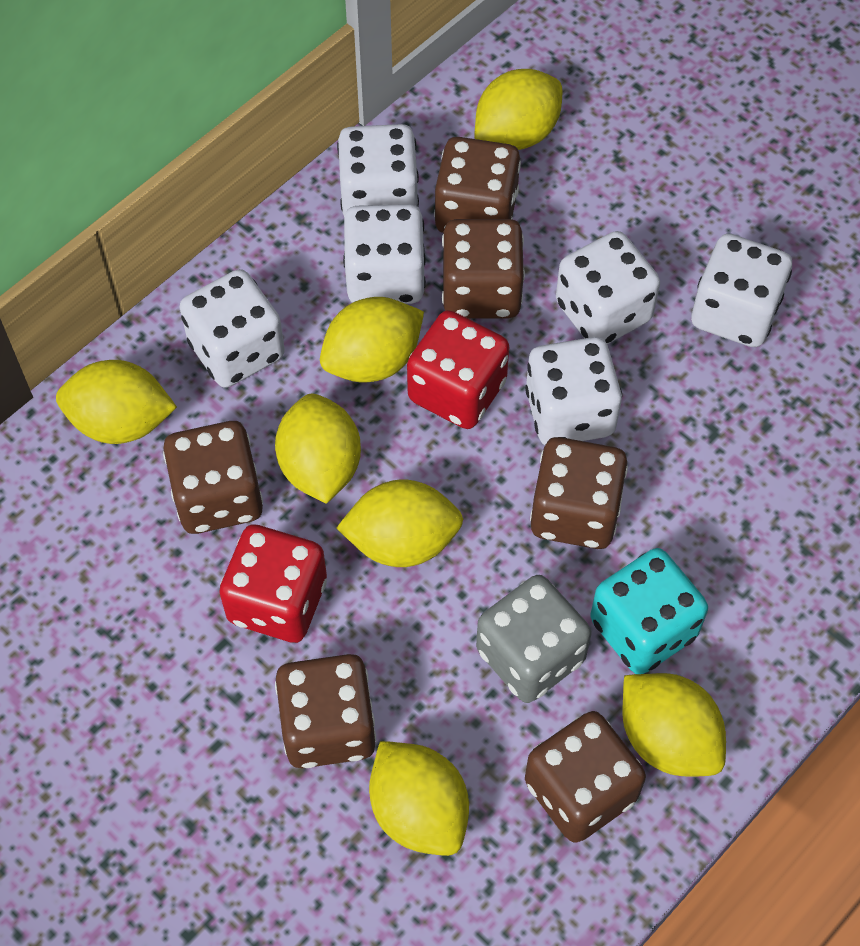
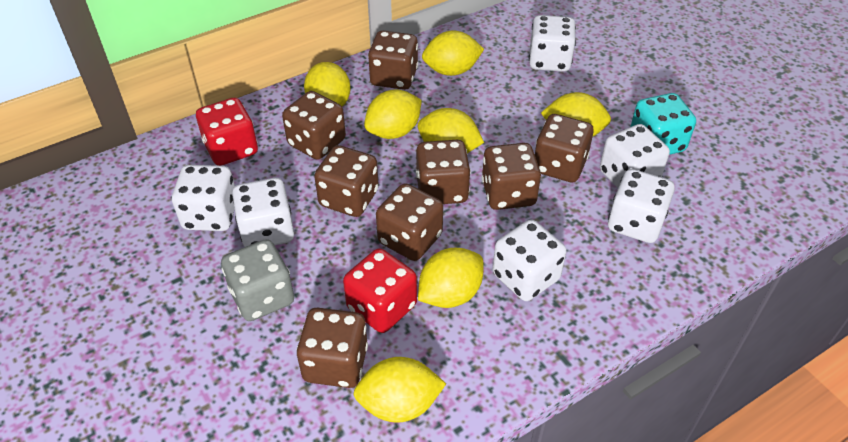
brown dice: 6 -> 8

